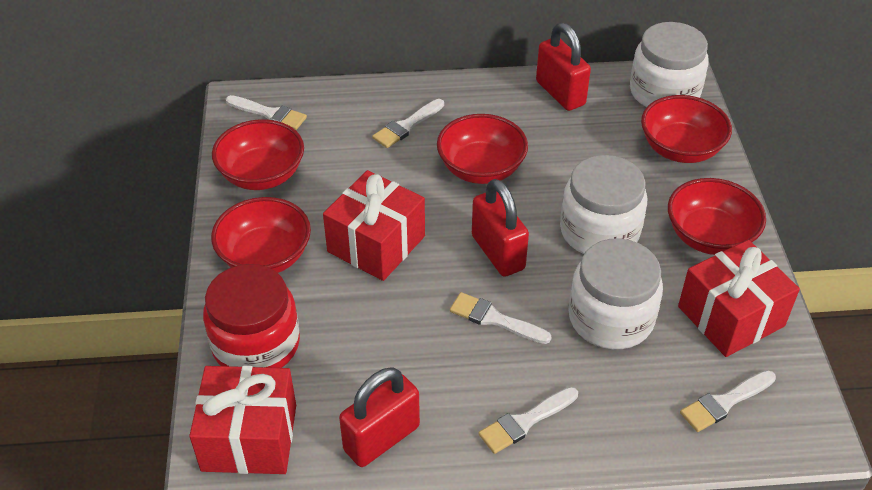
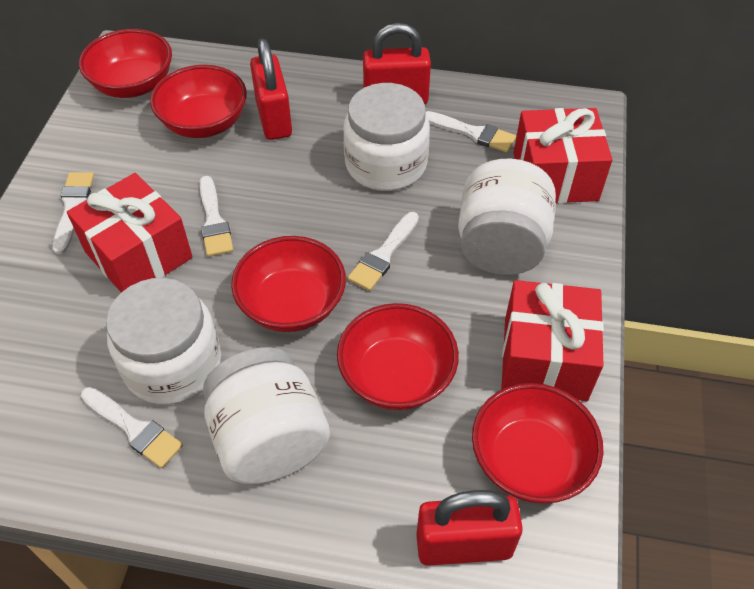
red jar: 1 -> 0
white jar: 3 -> 4

